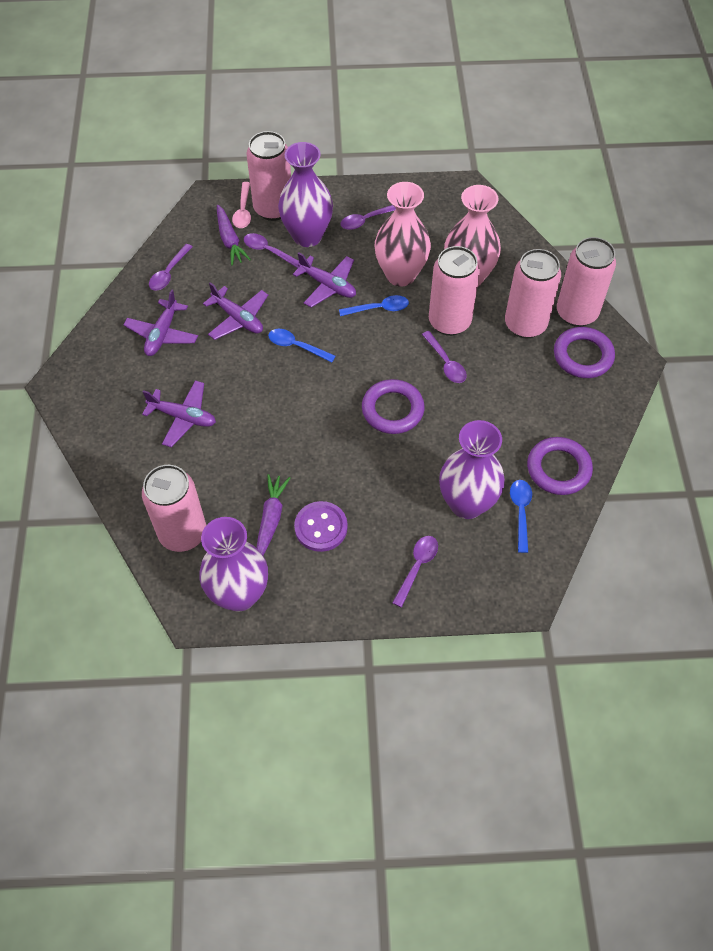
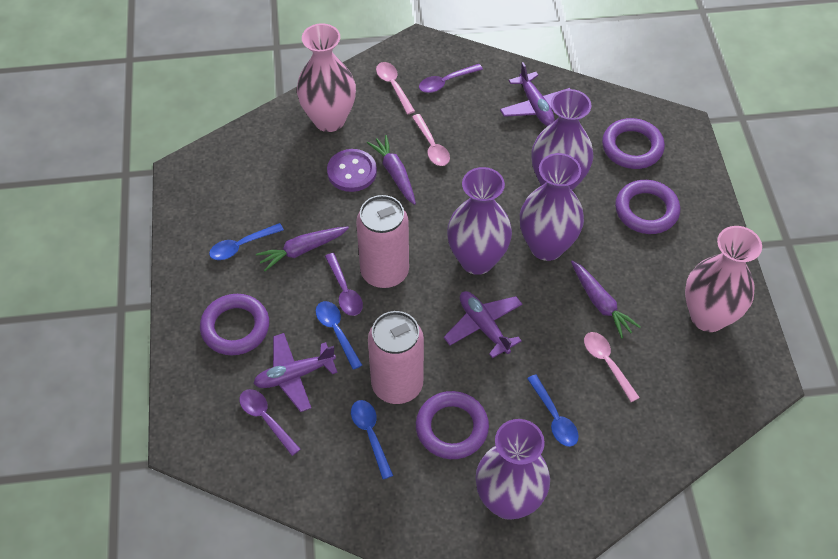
blue spoon: 3 -> 4
pink can: 5 -> 2
pink spoon: 1 -> 3
purple carrot: 2 -> 3
purple plane: 4 -> 3
purple ring: 3 -> 4
purple spoon: 5 -> 3
purple vase: 3 -> 4

